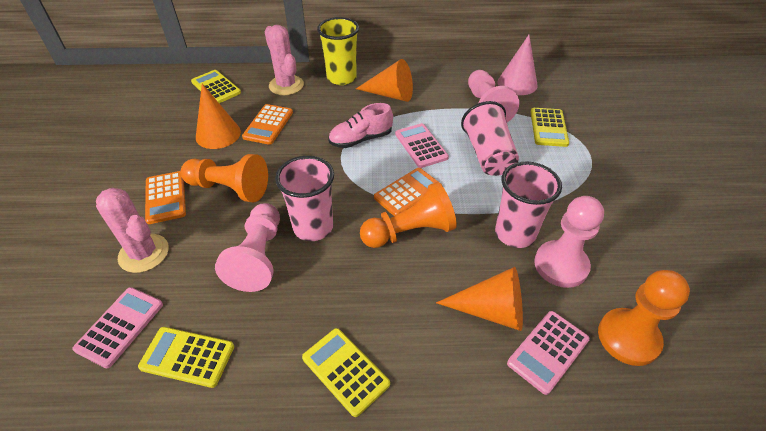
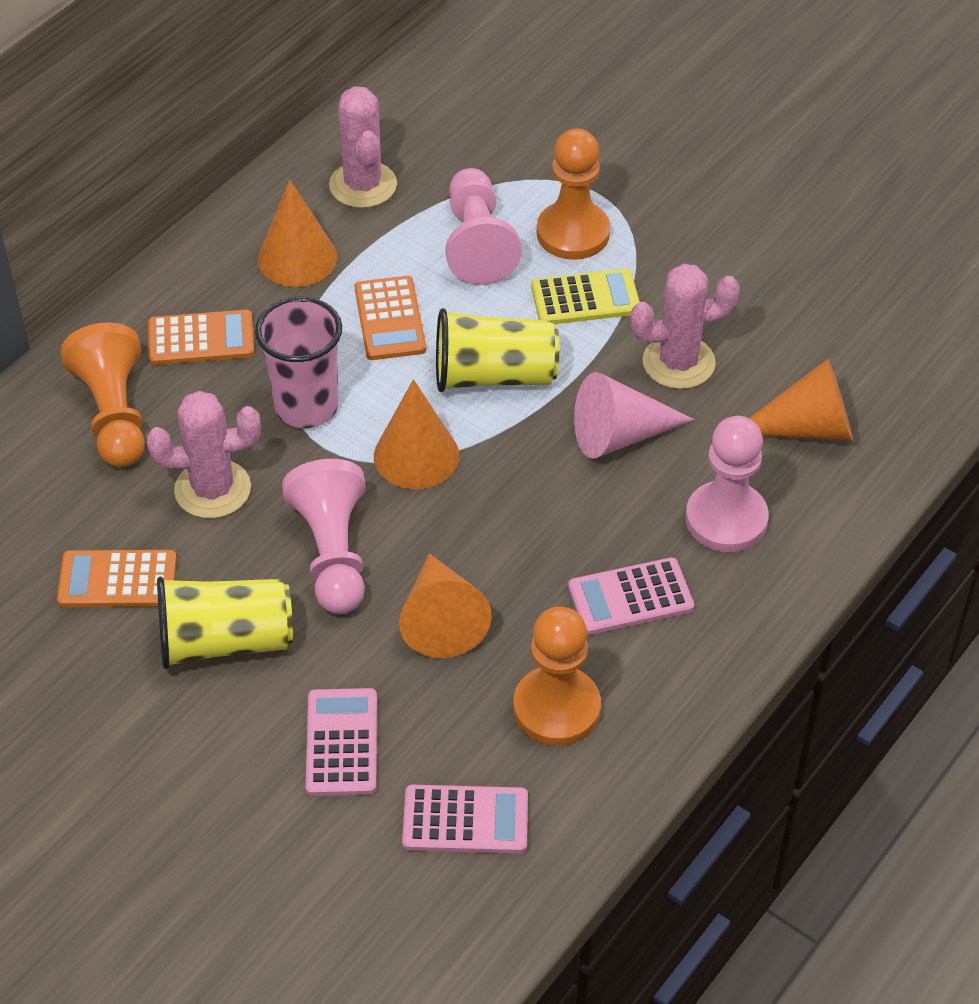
orange cone: 3 -> 4
pink cactus: 2 -> 3
pink cup: 3 -> 1
pink shoe: 1 -> 0
yellow calculator: 4 -> 1
yellow cup: 1 -> 2

